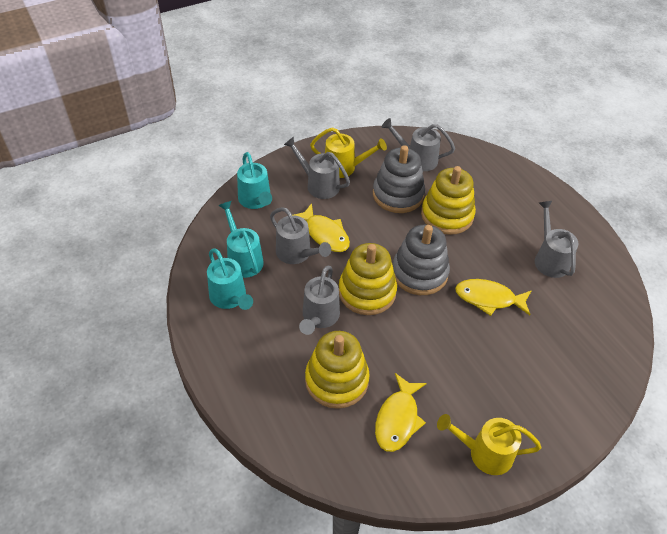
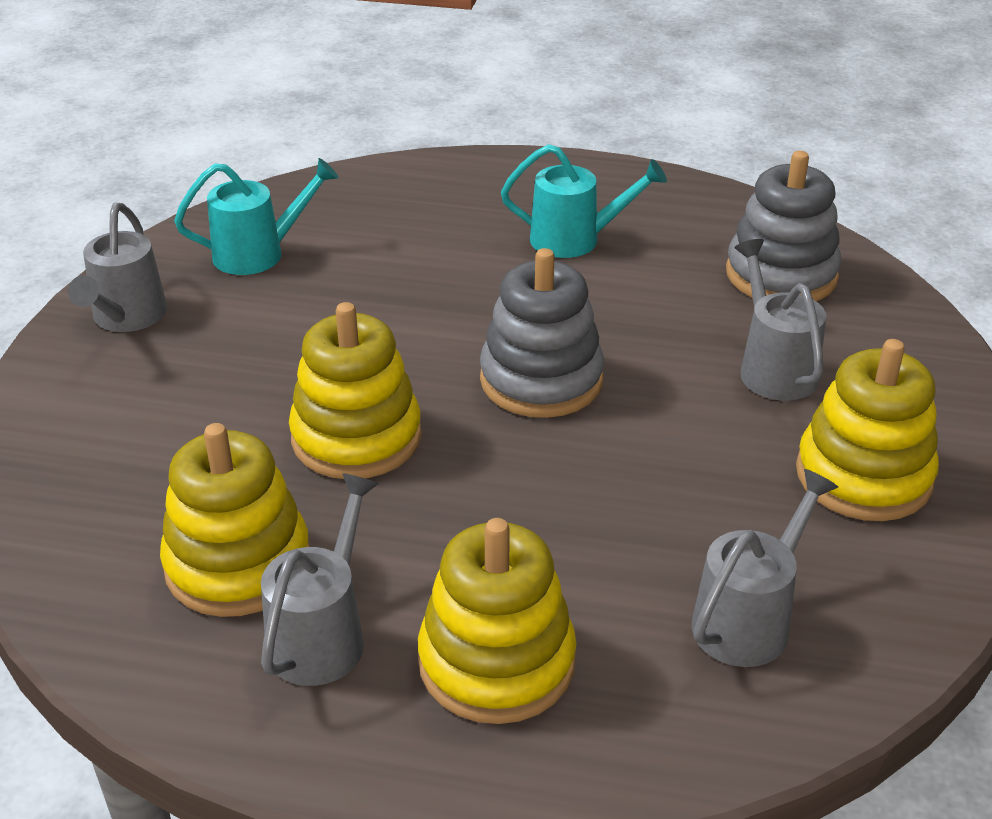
grey watering can: 5 -> 4
turquoise watering can: 3 -> 2
yellow fish: 3 -> 0
yellow stacking toy: 3 -> 4
yellow watering can: 2 -> 0

